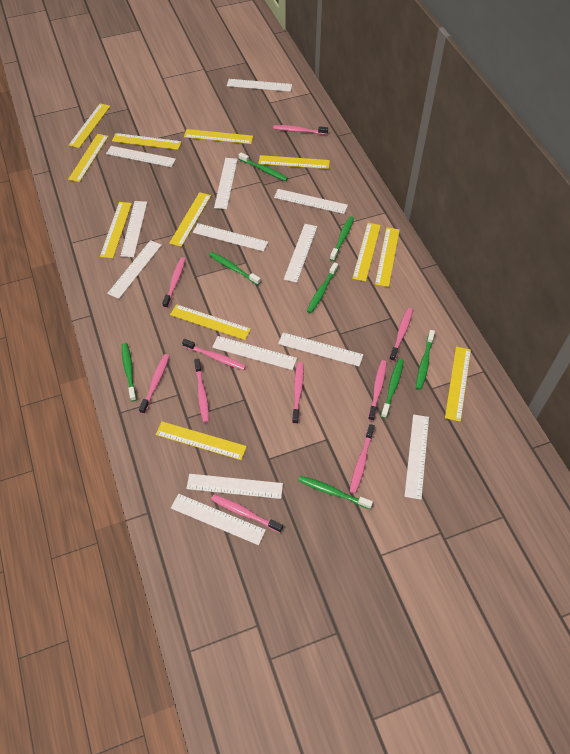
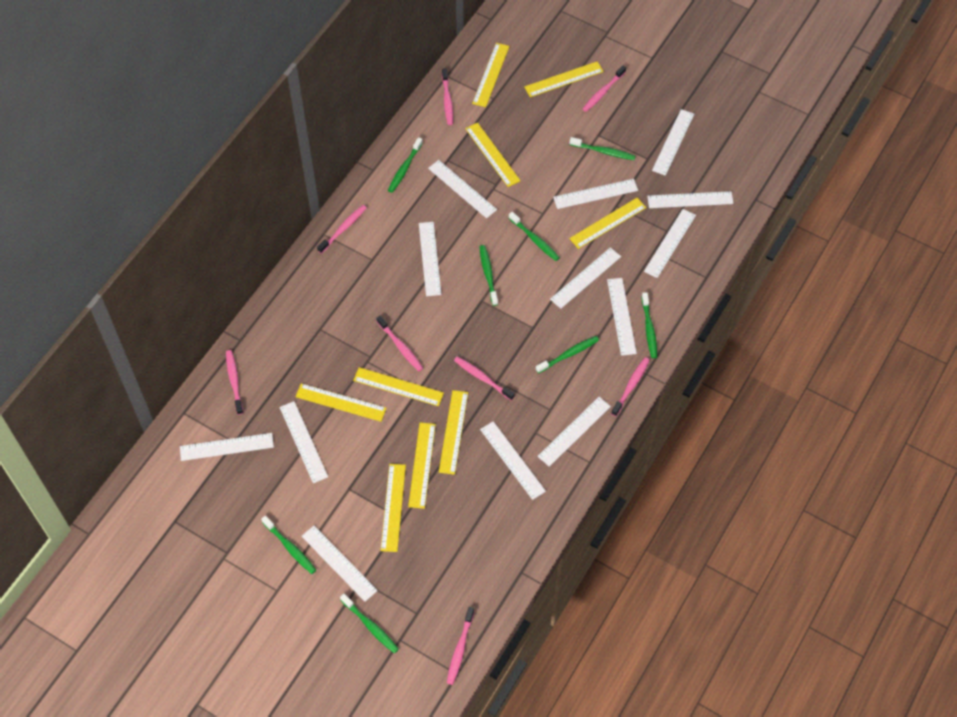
pink toothbrush: 10 -> 8
yellow ruler: 12 -> 9

